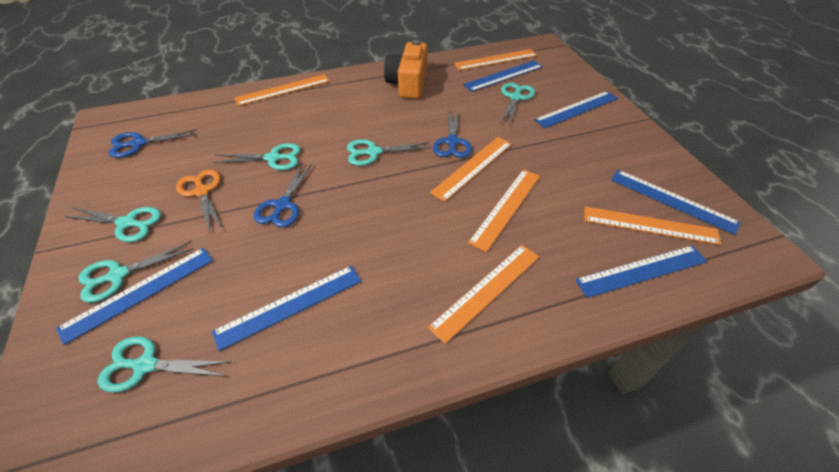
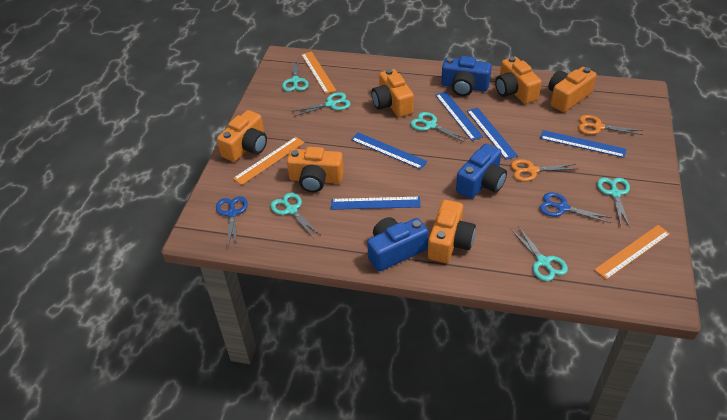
blue camera: 0 -> 3
blue ruler: 6 -> 5
blue scissors: 3 -> 2
orange camera: 1 -> 6
orange ruler: 6 -> 3
orange scissors: 1 -> 2

